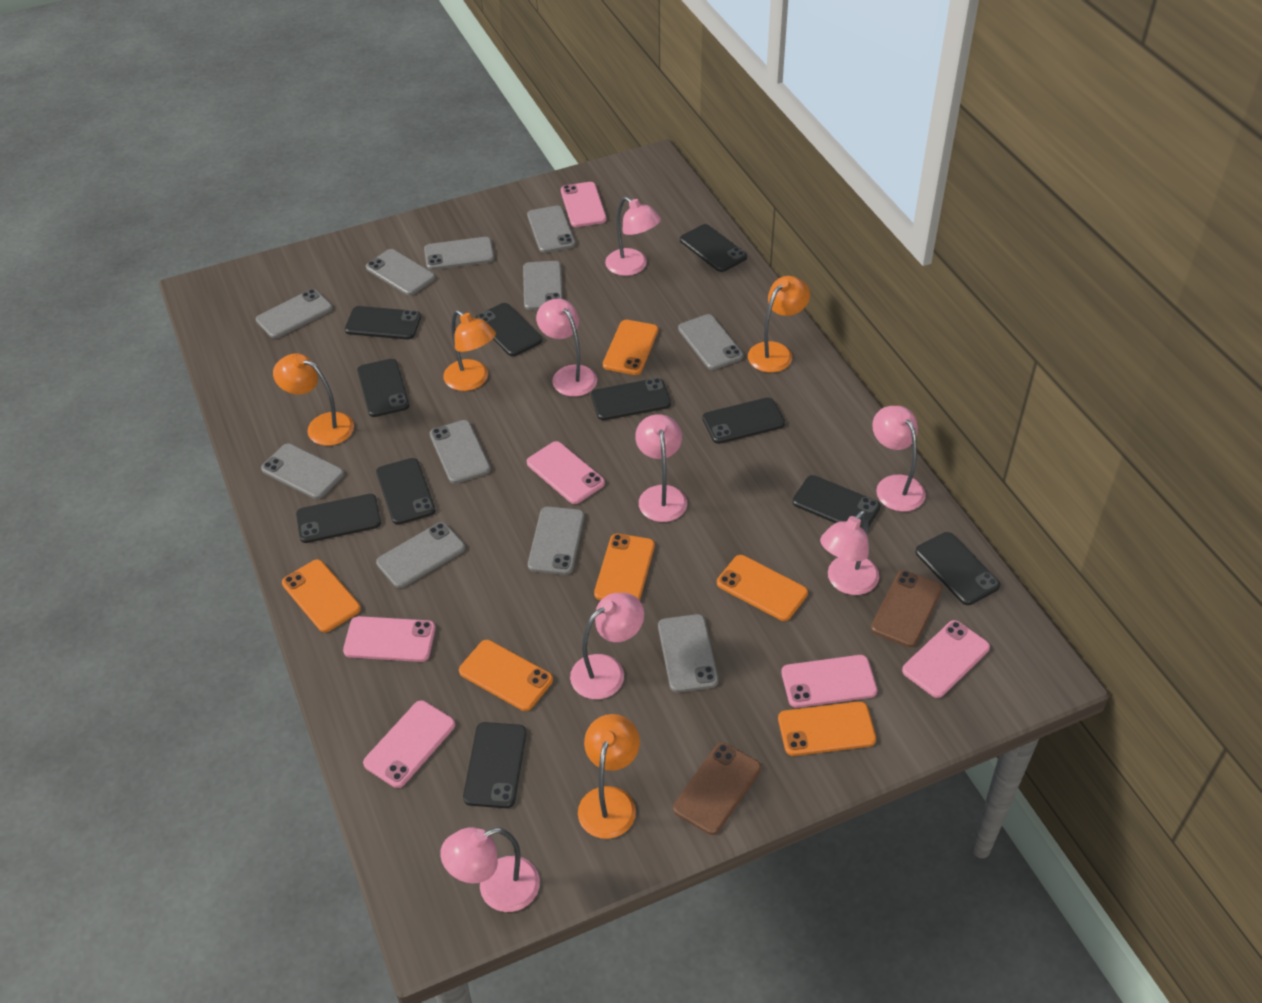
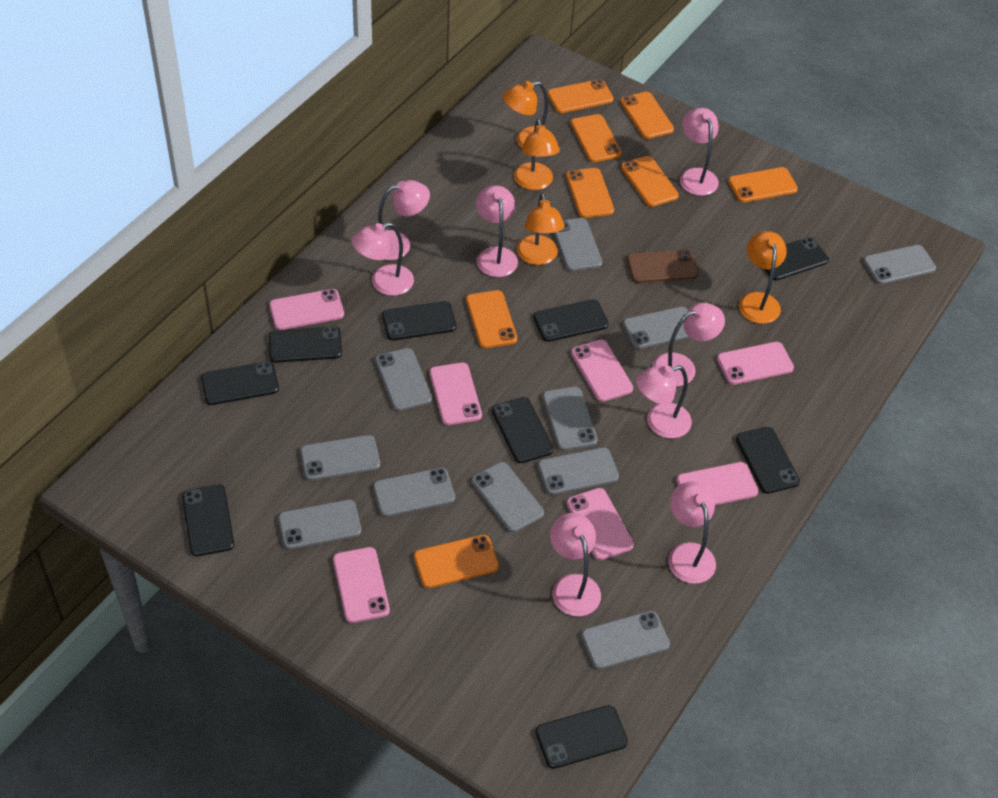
black phone: 11 -> 9
brown phone: 2 -> 1
orange phone: 6 -> 8
pink lamp: 7 -> 8
pink phone: 6 -> 7

